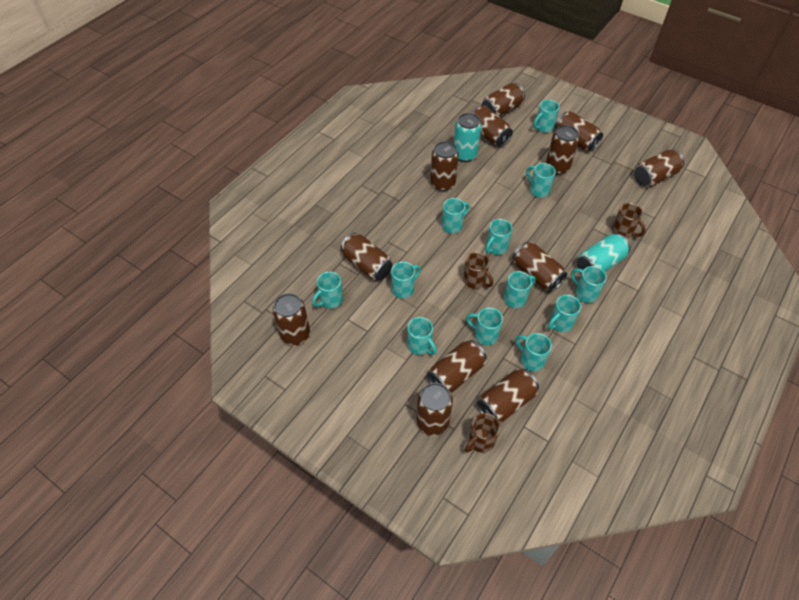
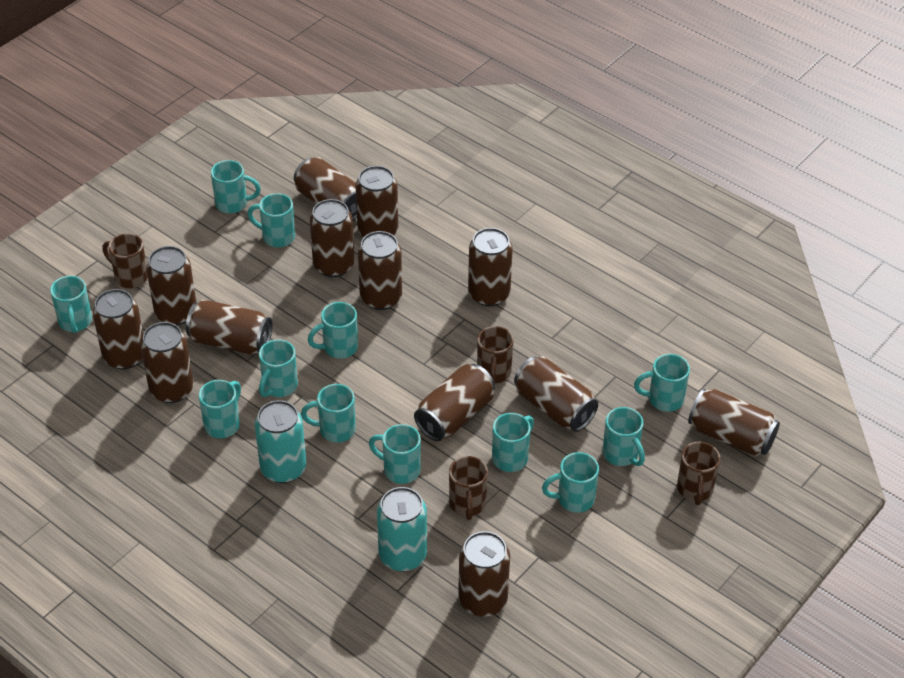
brown can: 12 -> 13
brown mug: 3 -> 4

